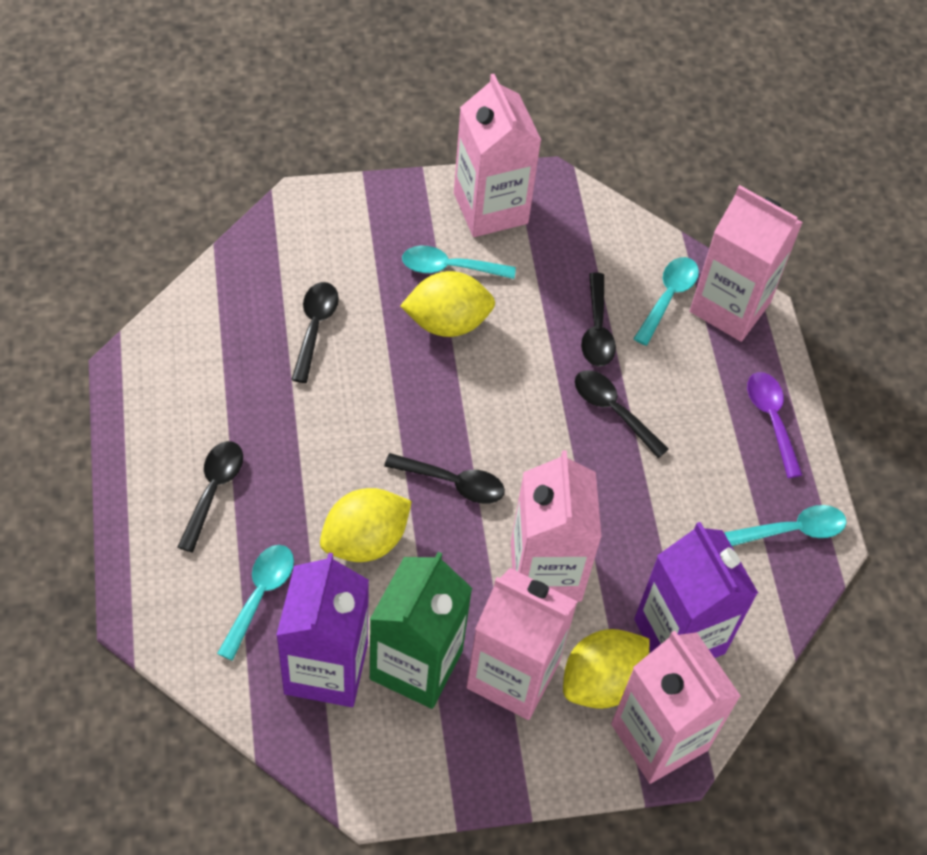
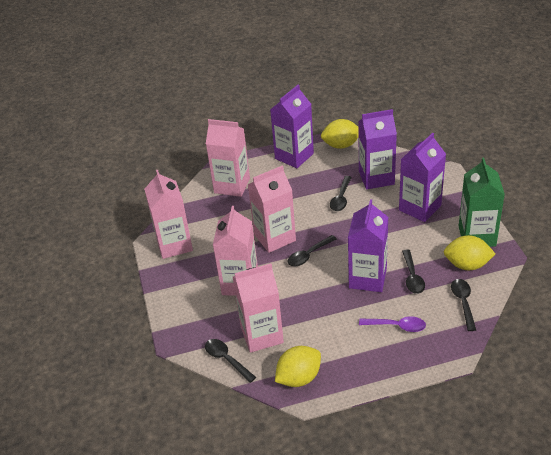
purple carton: 2 -> 4
turquoise spoon: 4 -> 0

